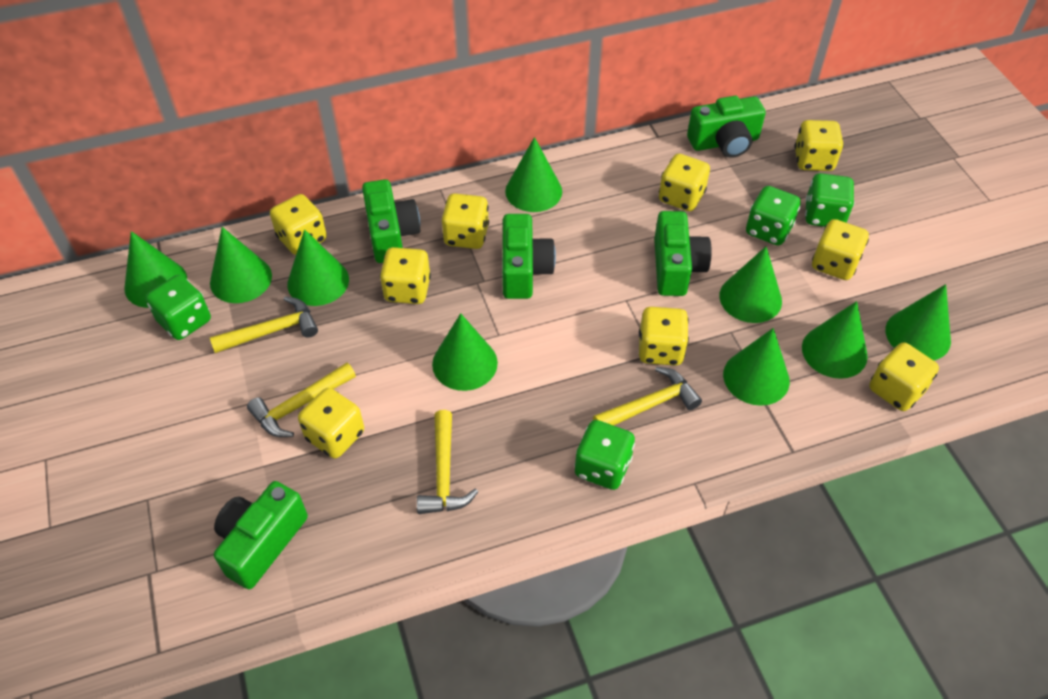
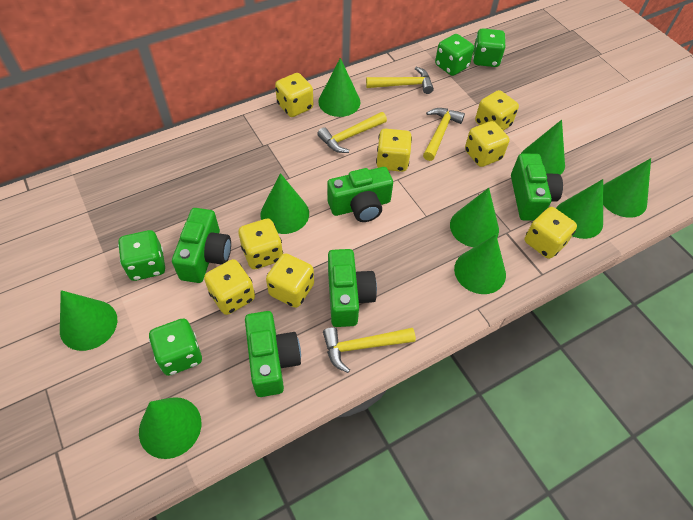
yellow dice: 9 -> 8

